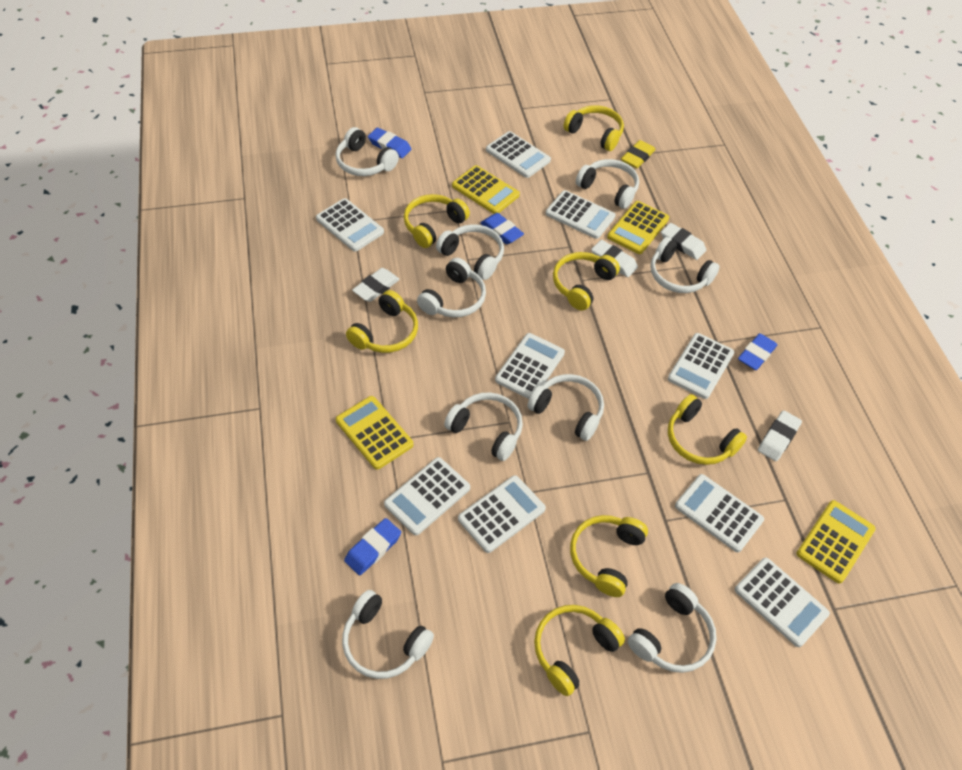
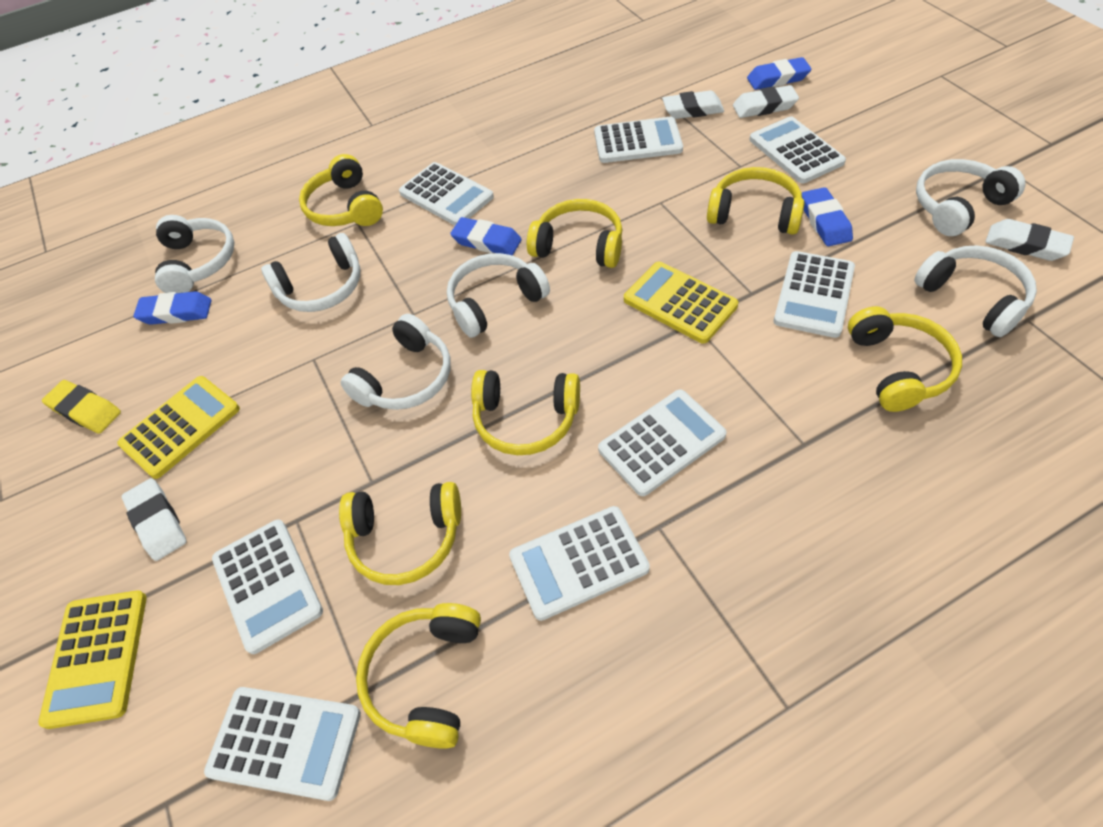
white calculator: 9 -> 8
white headphones: 9 -> 6
yellow calculator: 4 -> 3

